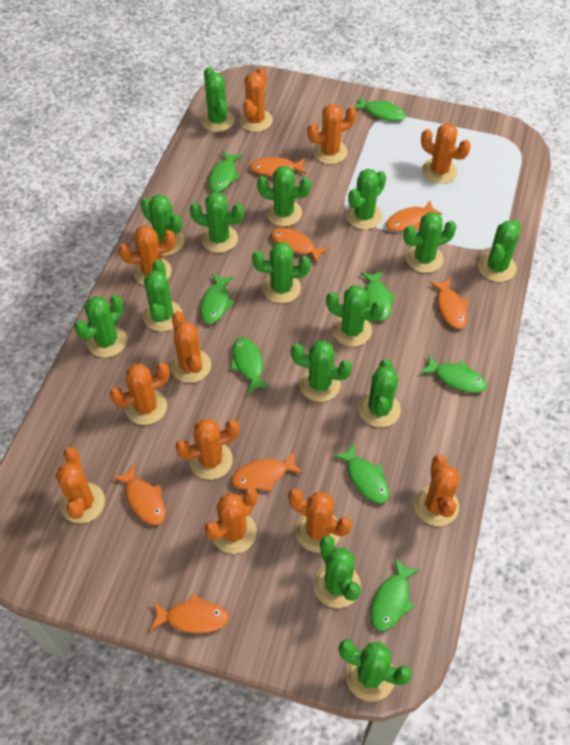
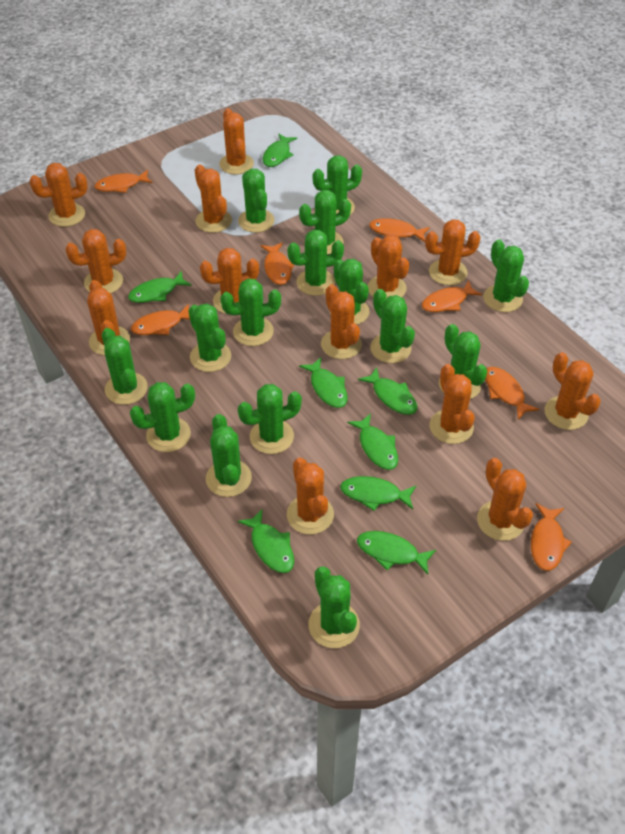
orange cactus: 11 -> 13

